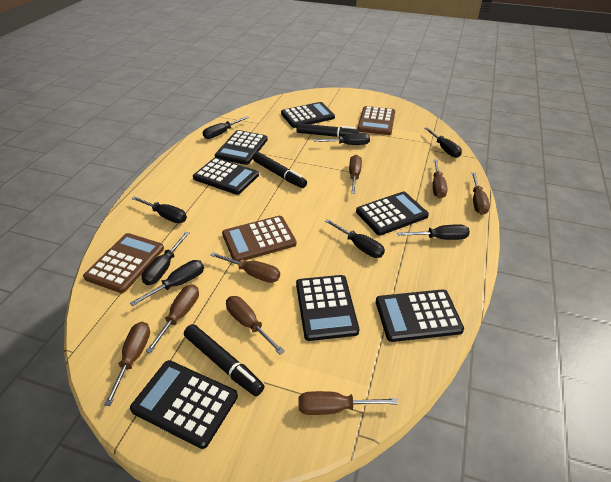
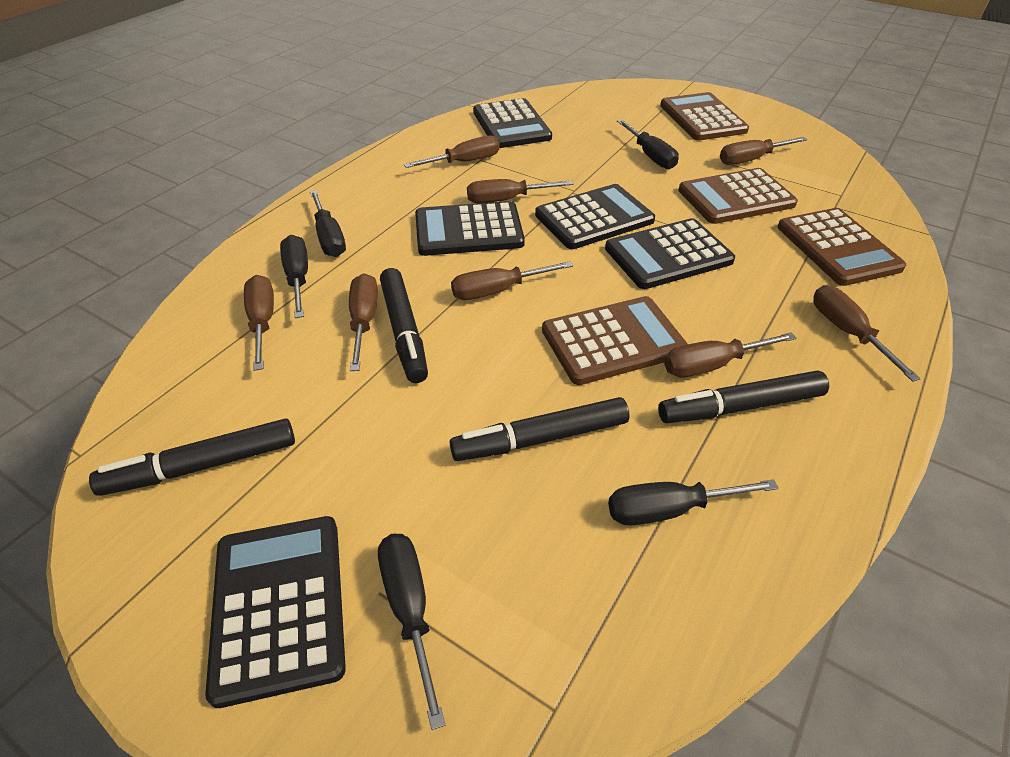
black calculator: 7 -> 5
black marker: 3 -> 4
black screwdriver: 8 -> 5
brown calculator: 3 -> 4

